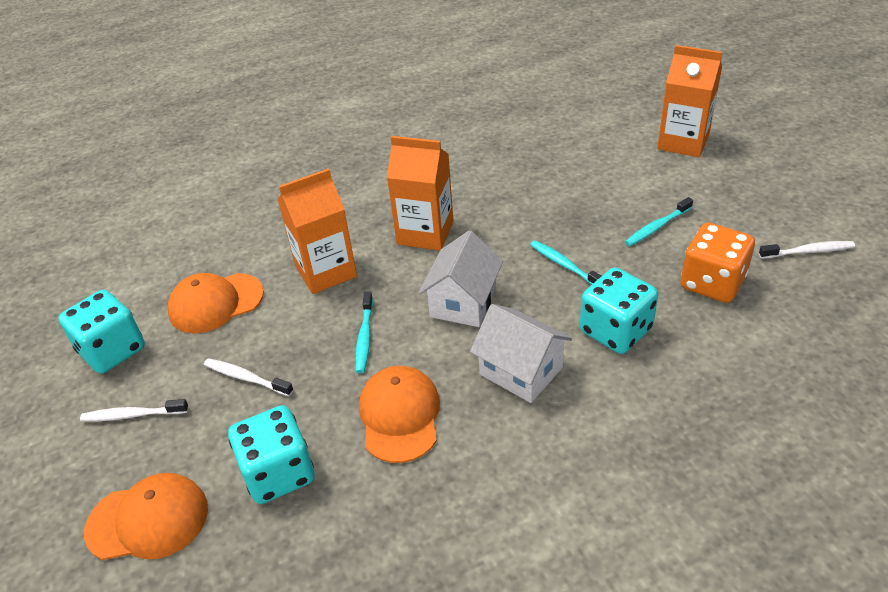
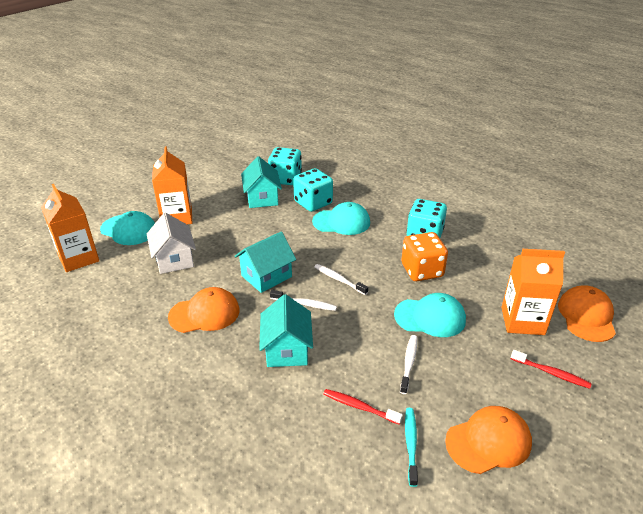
red toothbrush: 0 -> 2
turquoise cap: 0 -> 3
turquoise house: 0 -> 3
turquoise toothbrush: 3 -> 1
white house: 2 -> 1

